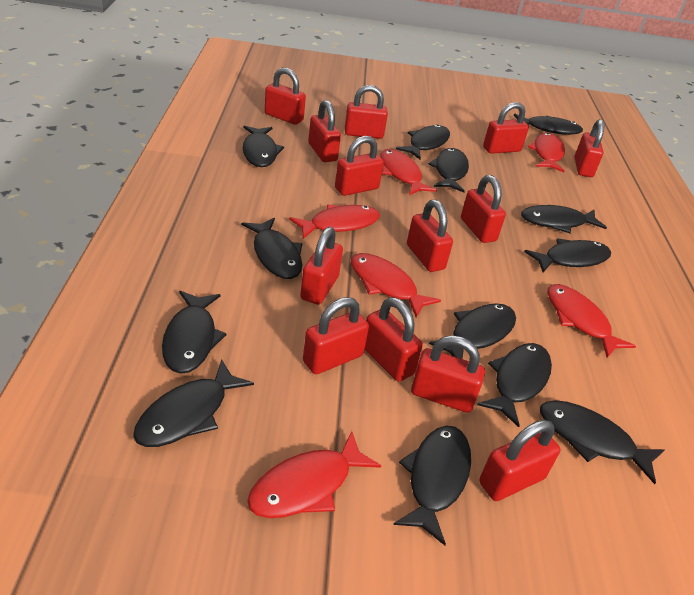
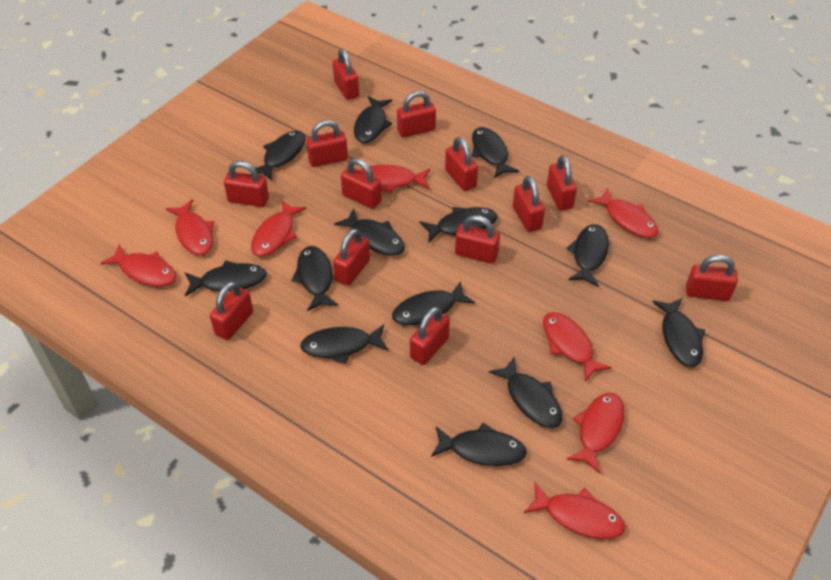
red fish: 6 -> 8

